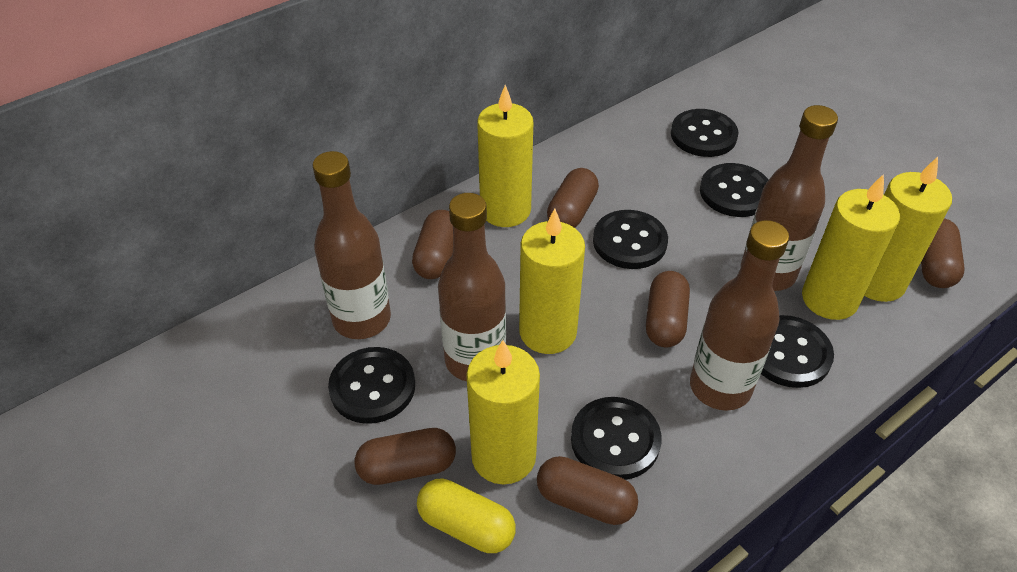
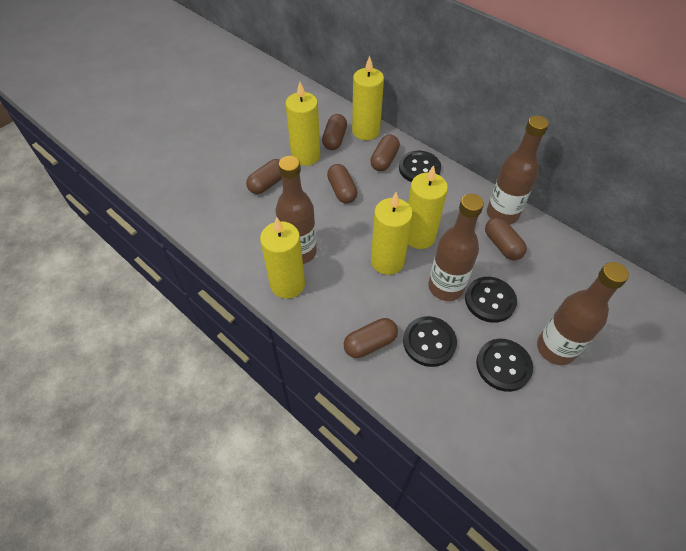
black button: 6 -> 4
yellow capsule: 1 -> 0

